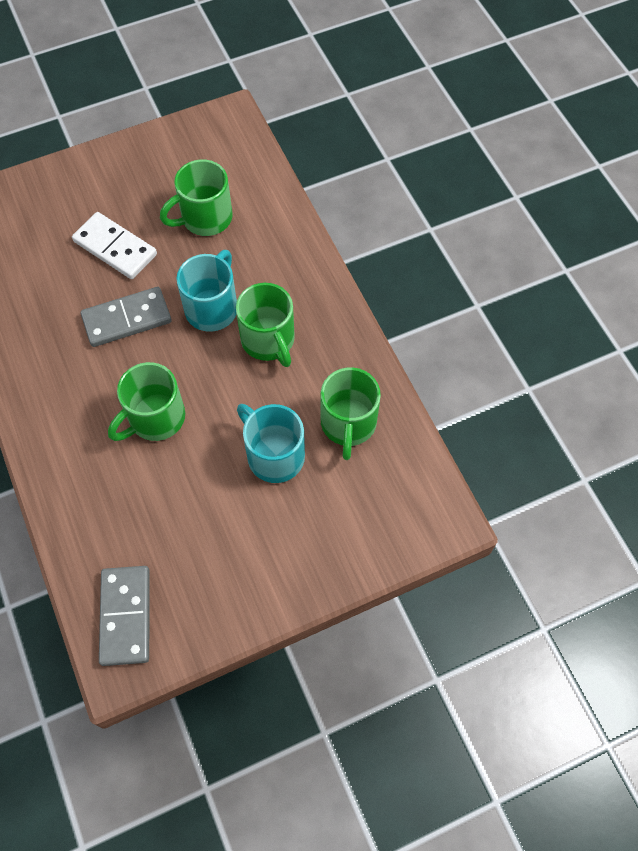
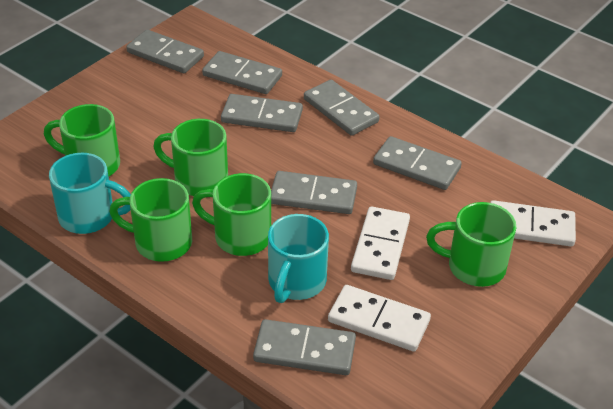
green mug: 4 -> 5
grey domino: 2 -> 7
white domino: 1 -> 3

